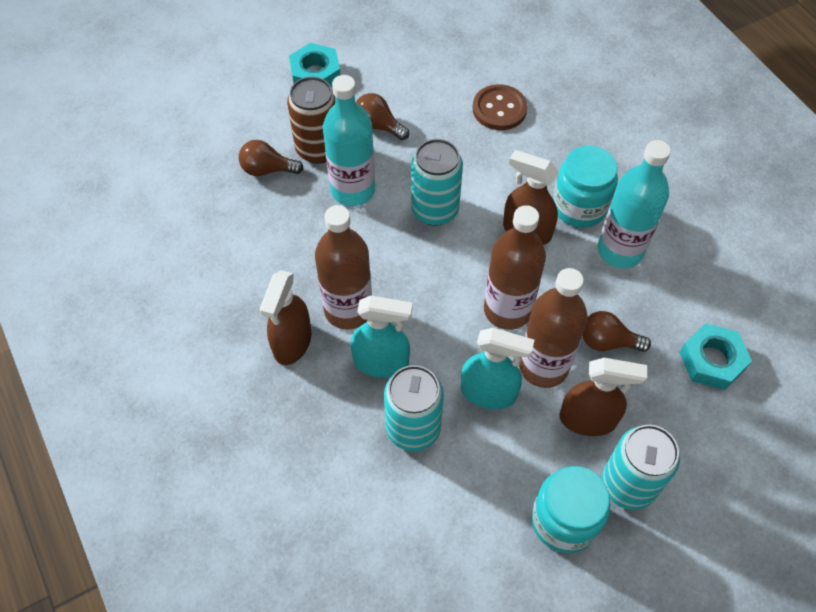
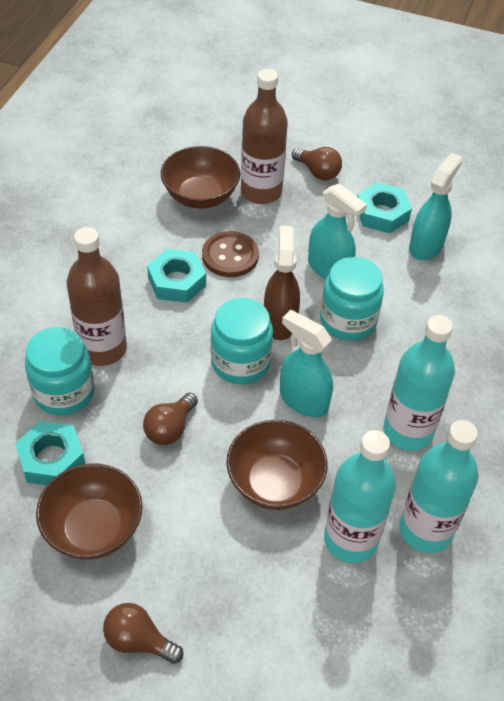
brown bottle: 3 -> 2
brown bowl: 0 -> 3
brown can: 1 -> 0
brown spray bottle: 3 -> 1
turquoise bottle: 2 -> 3
turquoise can: 3 -> 0
turquoise jar: 2 -> 3
turquoise nut: 2 -> 3
turquoise spray bottle: 2 -> 3

